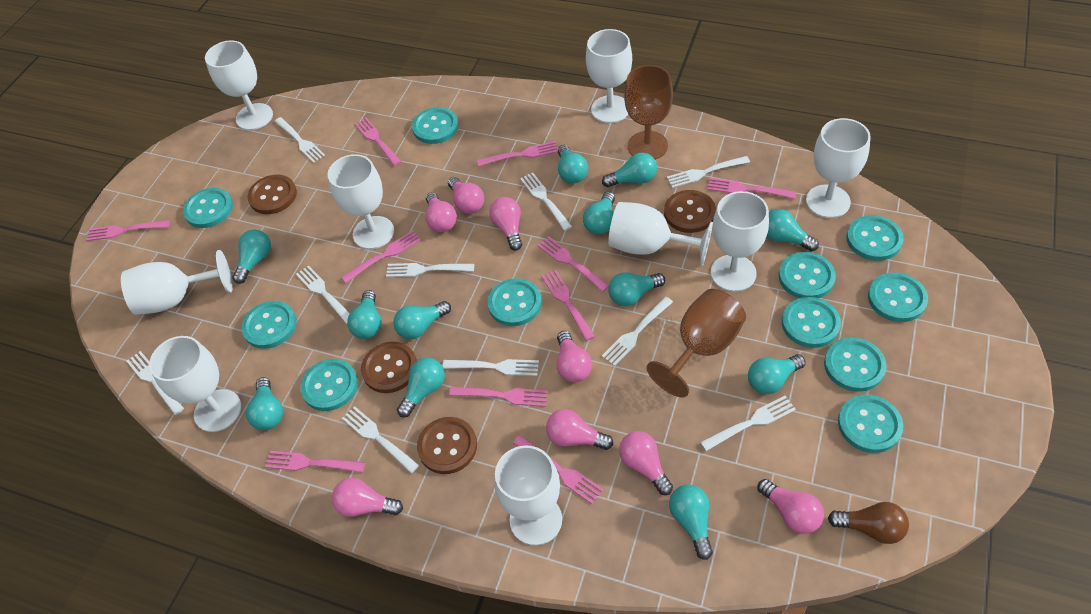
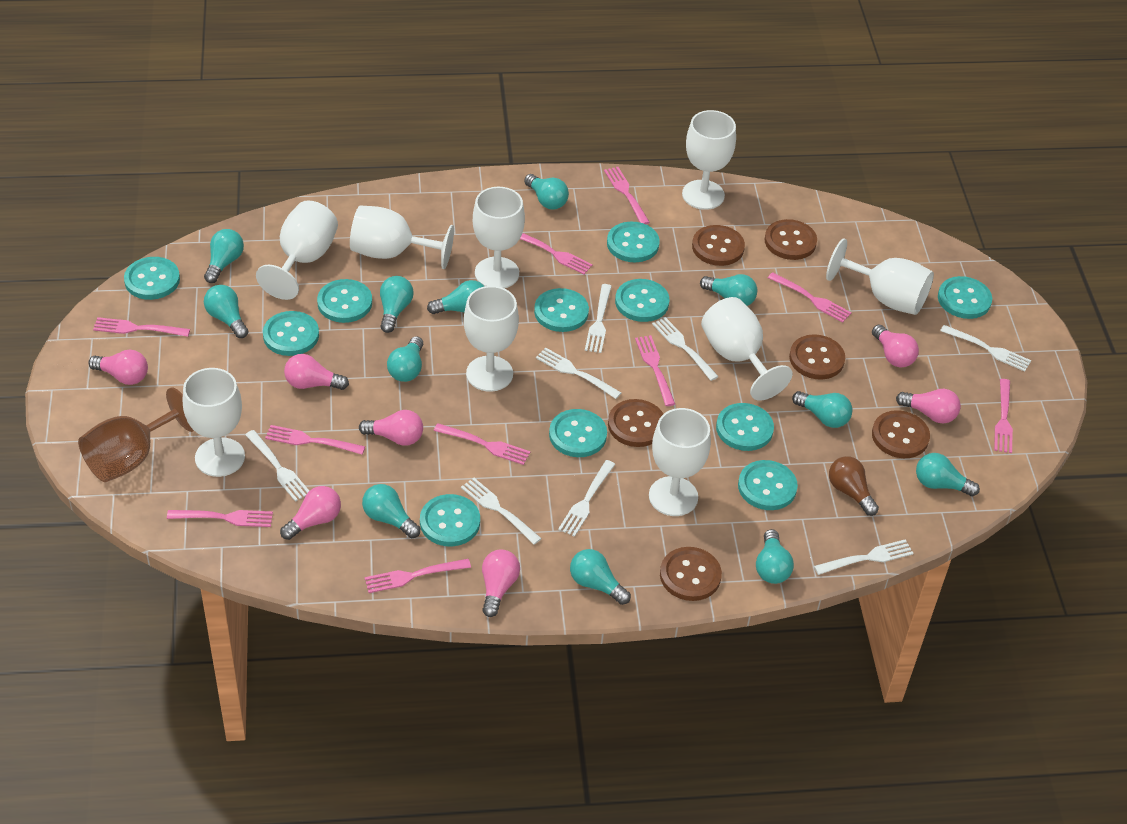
brown button: 4 -> 6
brown goblet: 2 -> 1
pink light bulb: 8 -> 7
white fork: 10 -> 8

